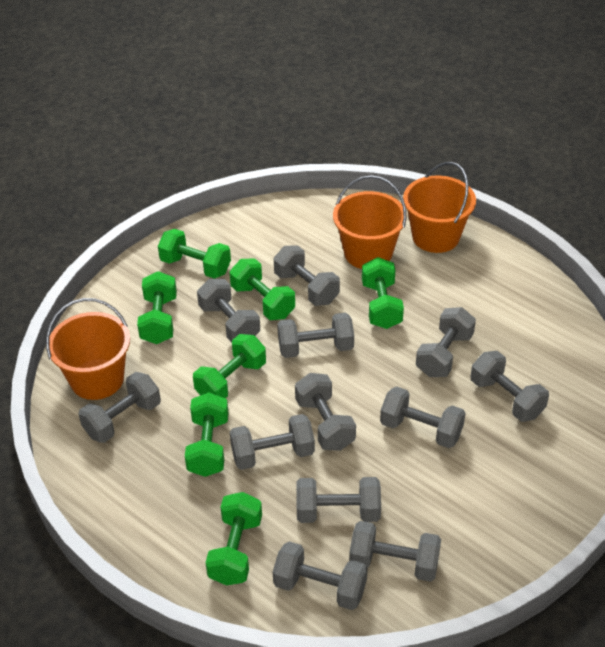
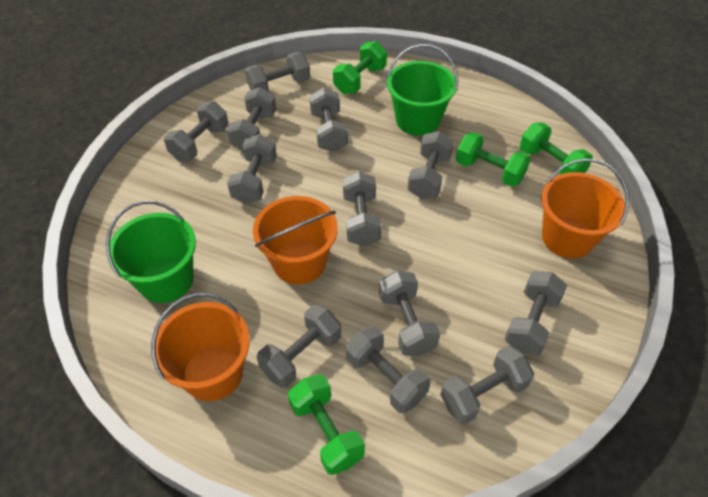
green bucket: 0 -> 2
green dumbbell: 7 -> 4

